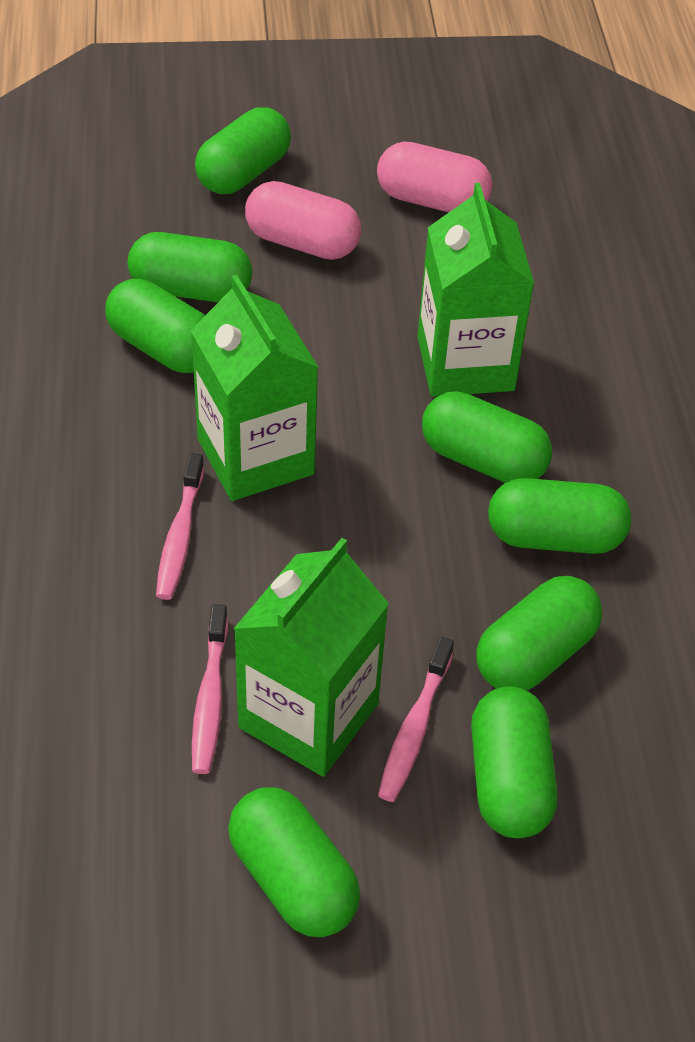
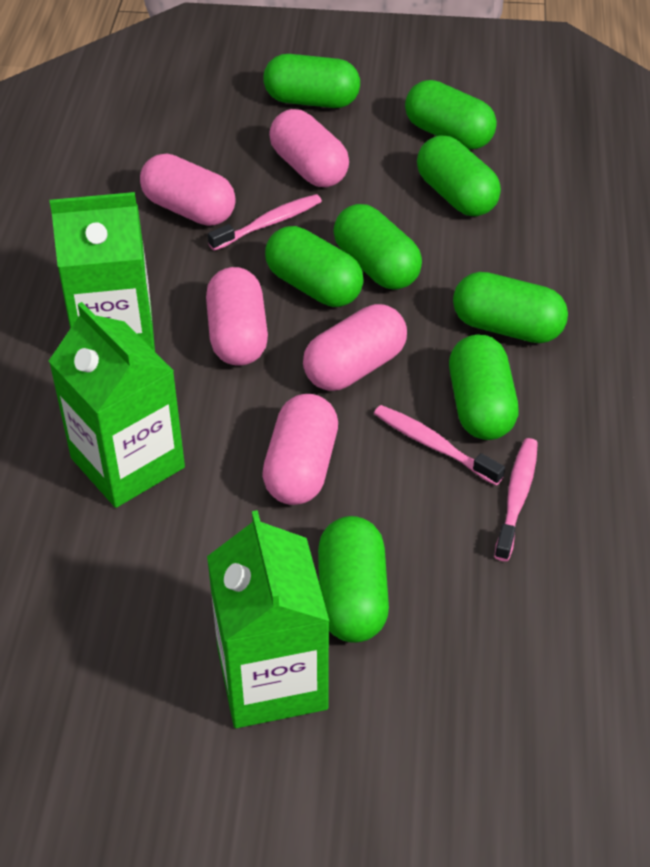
pink capsule: 2 -> 5

